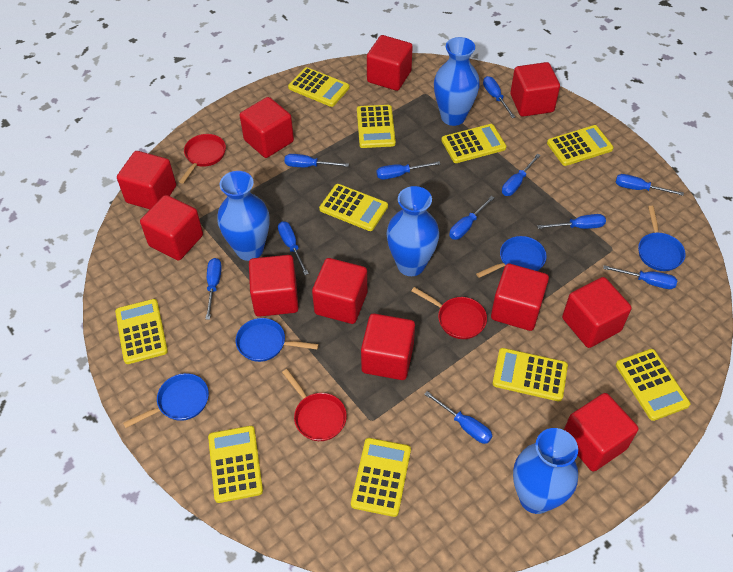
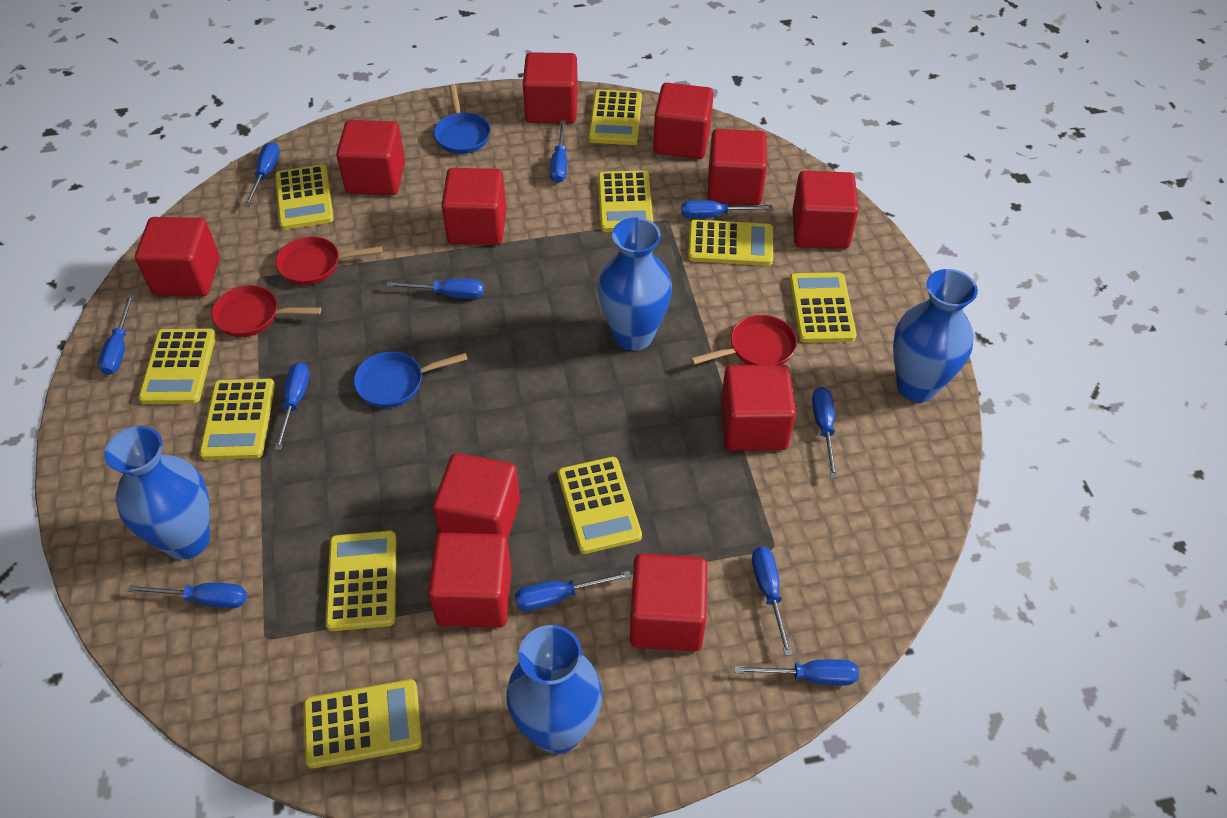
blue pan: 4 -> 2

